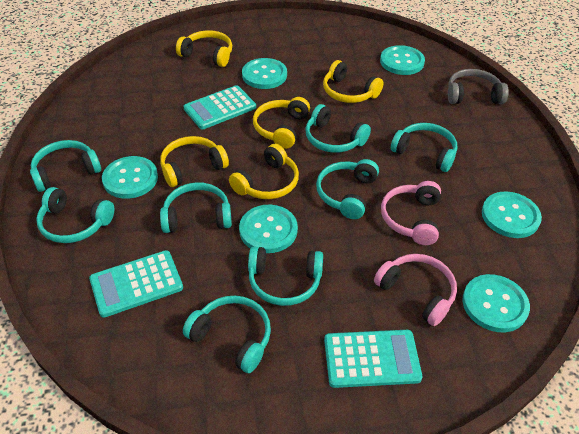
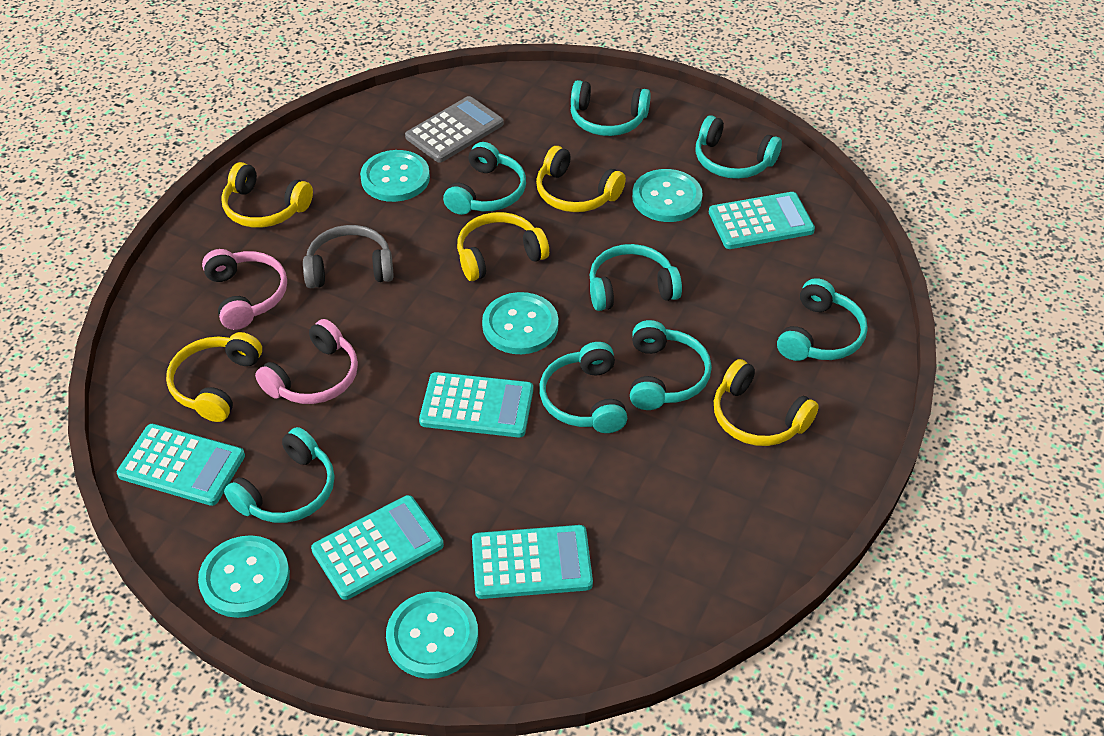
grey calculator: 0 -> 1
turquoise button: 6 -> 5
turquoise calculator: 3 -> 5

